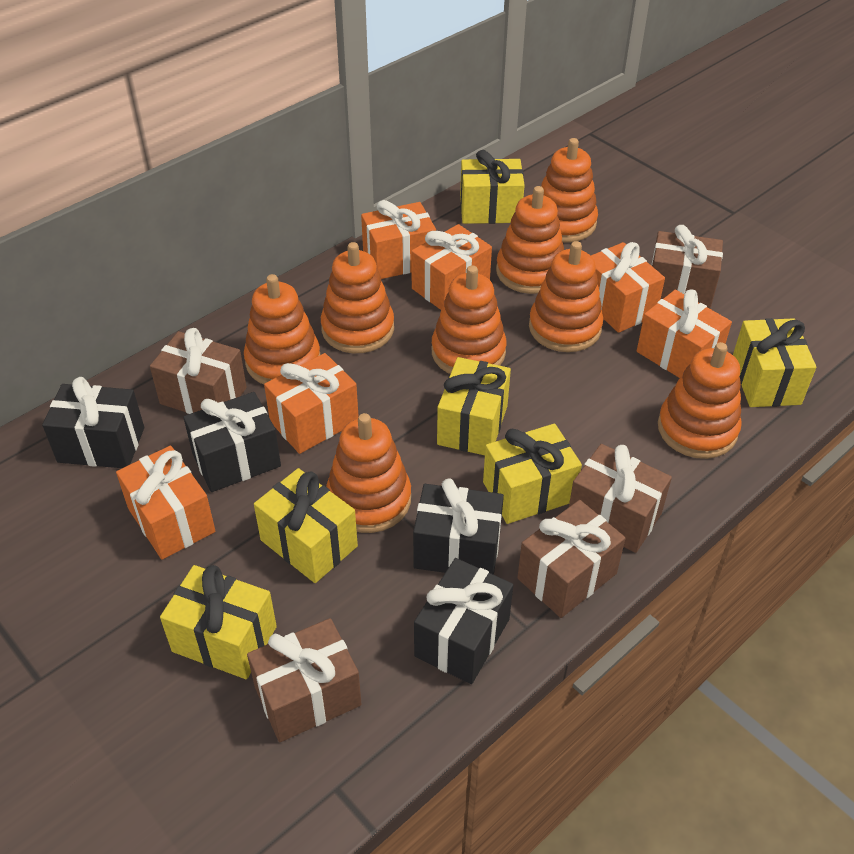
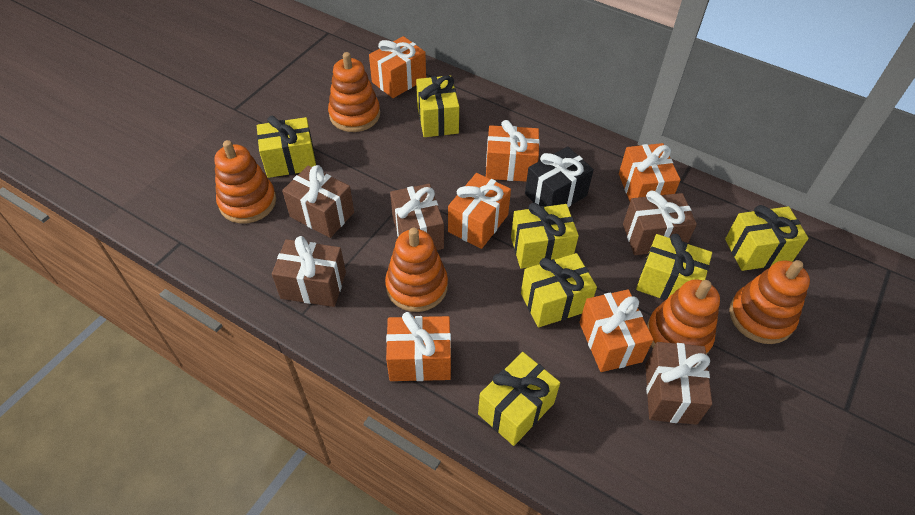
black gift: 4 -> 1
orange stacking toy: 8 -> 5
yellow gift: 6 -> 7

